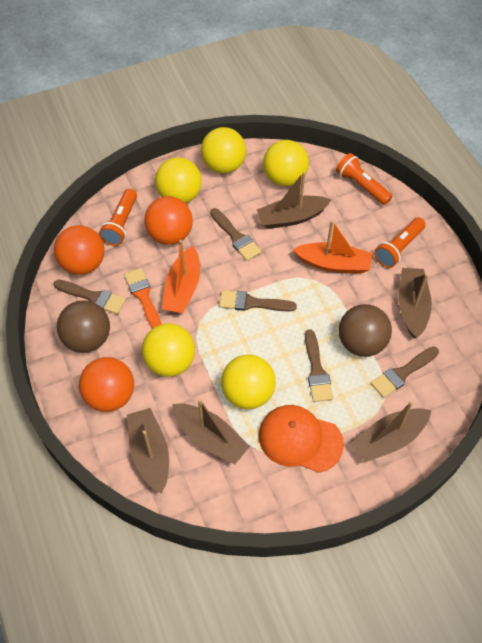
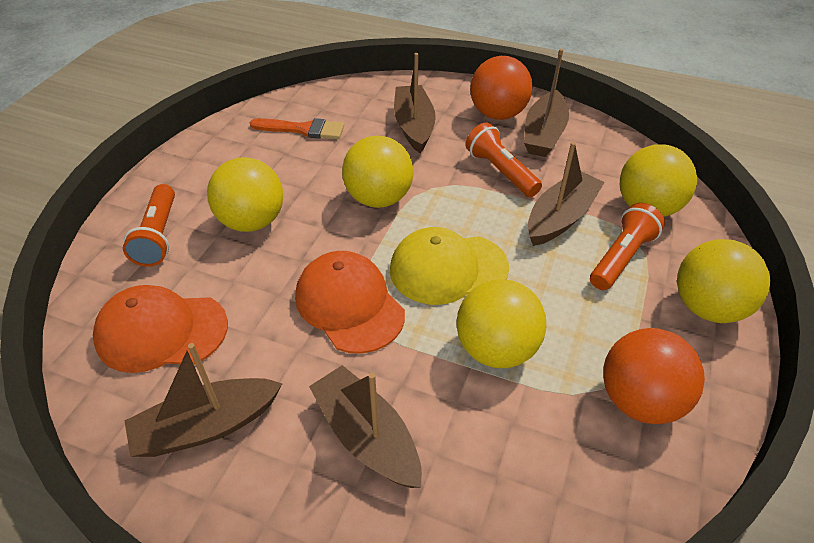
brown ball: 2 -> 0
brown brush: 5 -> 0
orange ball: 3 -> 2
orange boat: 2 -> 0
orange cap: 1 -> 2
yellow cap: 0 -> 1

